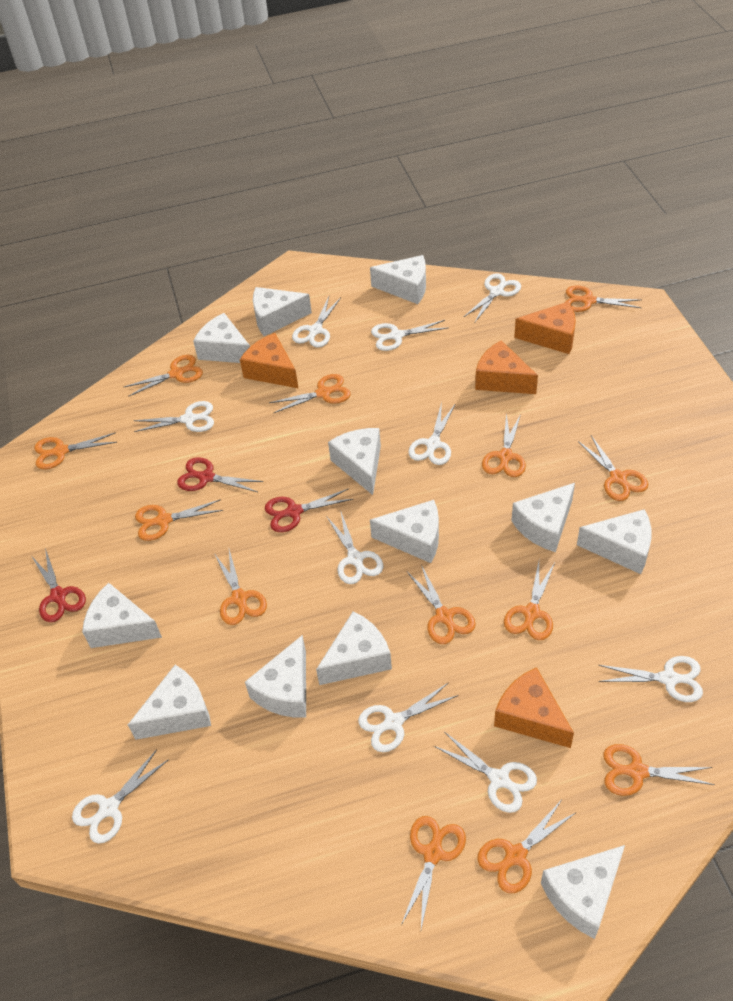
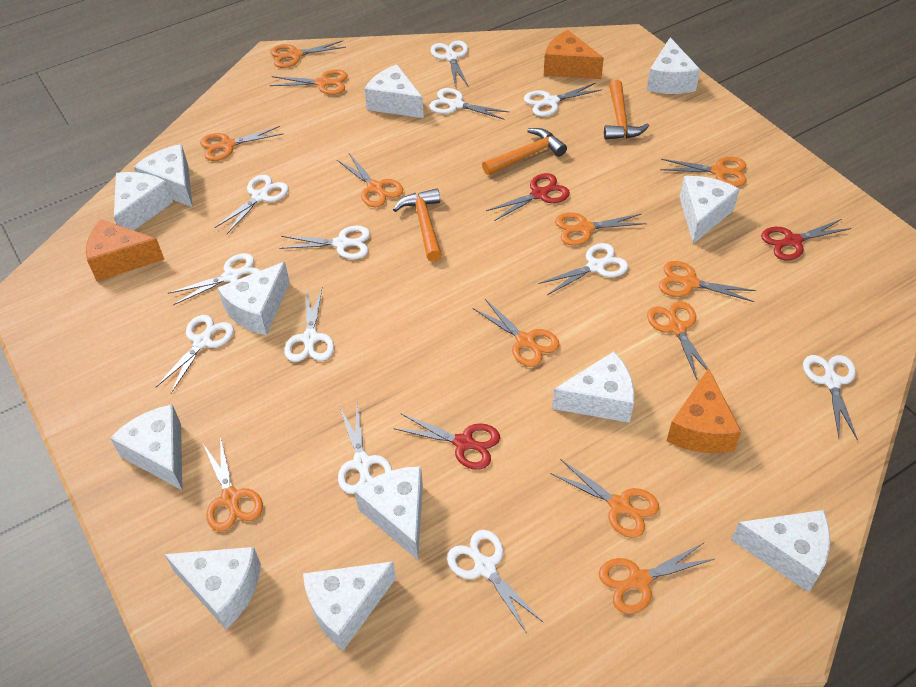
orange cheese: 4 -> 3
orange hammer: 0 -> 3
orange scissors: 13 -> 12
white scissors: 10 -> 12

